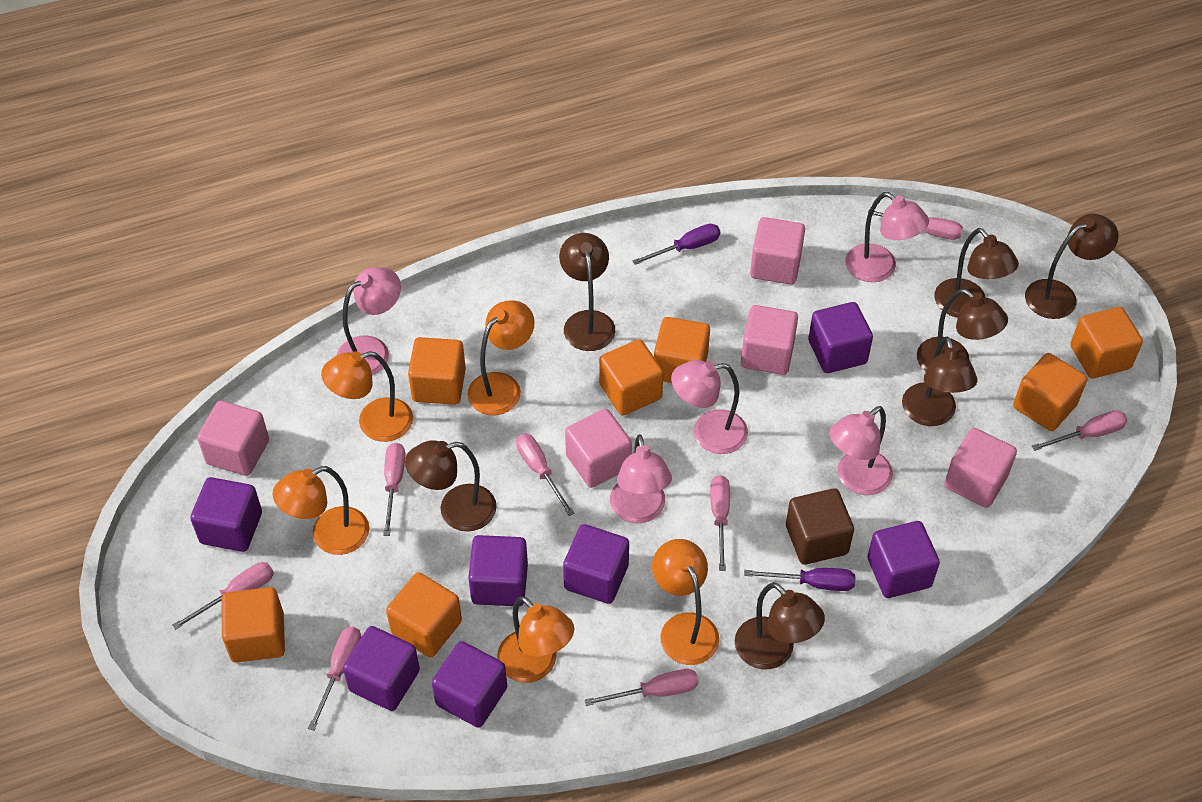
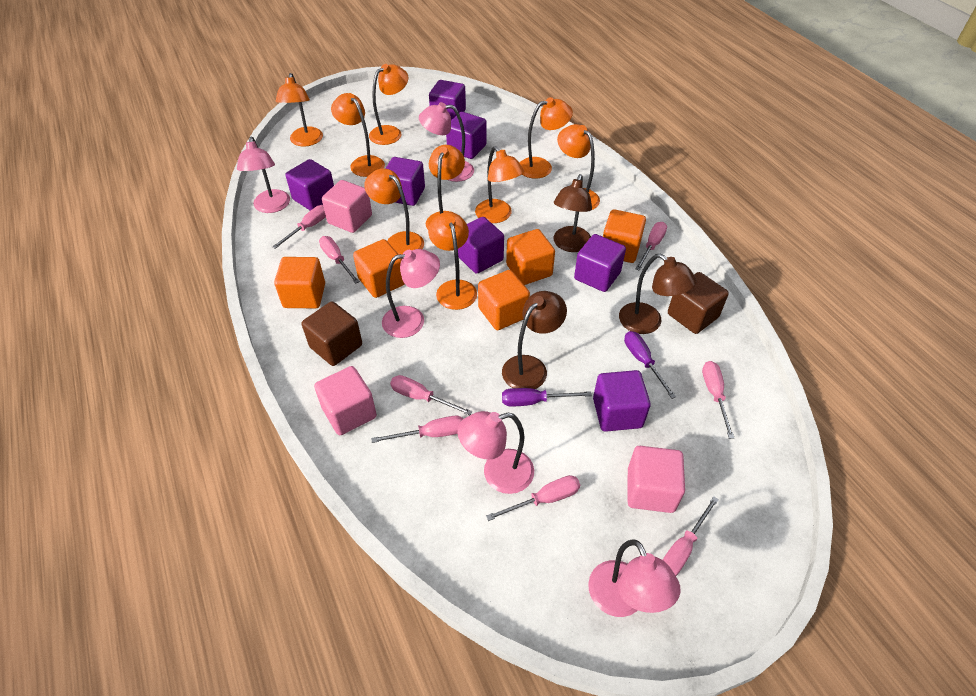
brown cube: 1 -> 2
brown lamp: 7 -> 3
orange cube: 7 -> 5
orange lamp: 5 -> 9
pink cube: 5 -> 3

